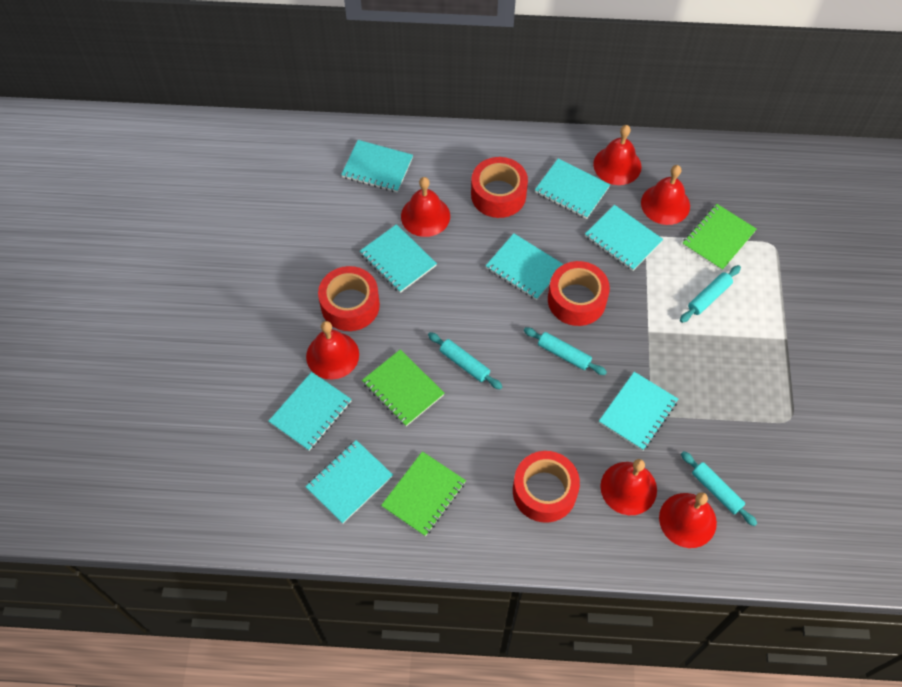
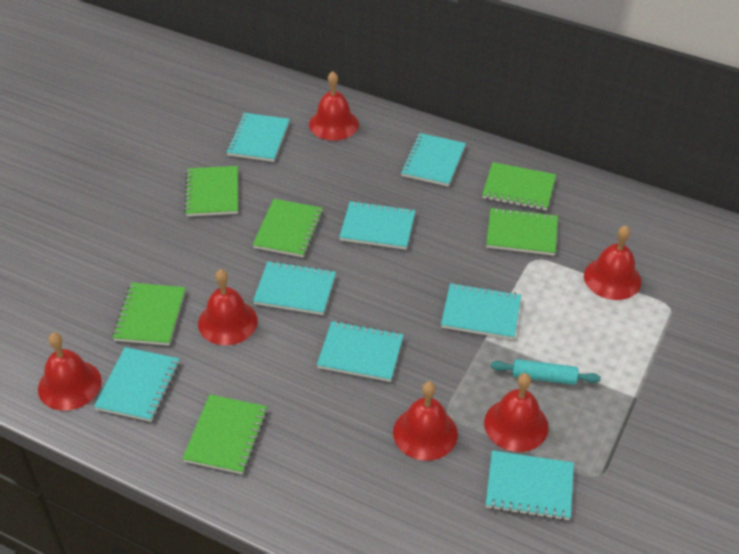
green notebook: 3 -> 6
red tape: 4 -> 0
turquoise rolling pin: 4 -> 1

